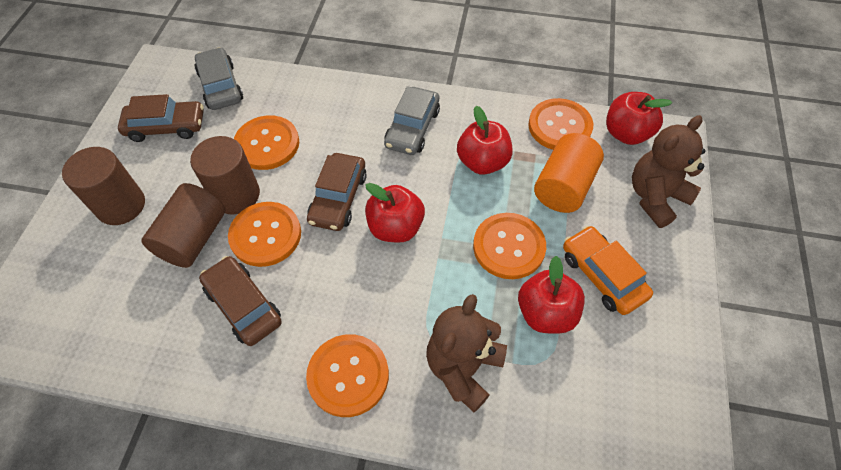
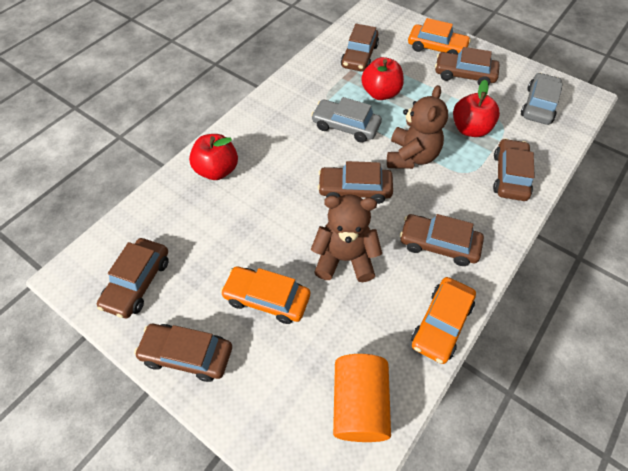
brown car: 3 -> 7
brown cylinder: 3 -> 0
orange button: 5 -> 0
orange car: 1 -> 3
red apple: 4 -> 3

